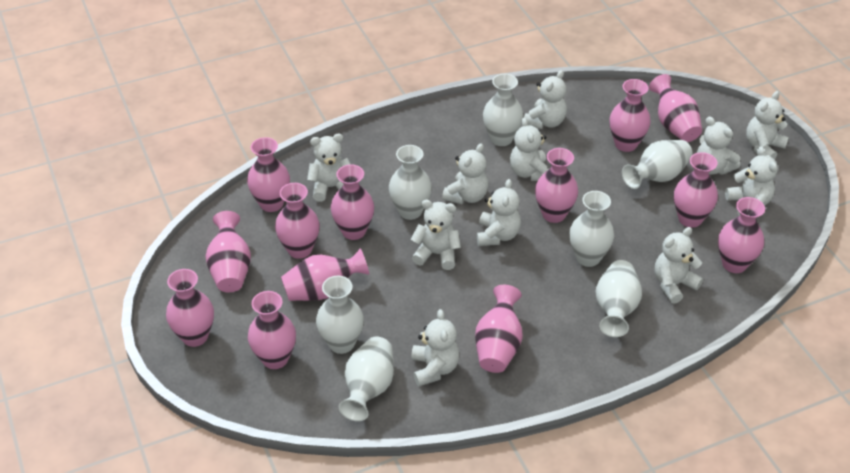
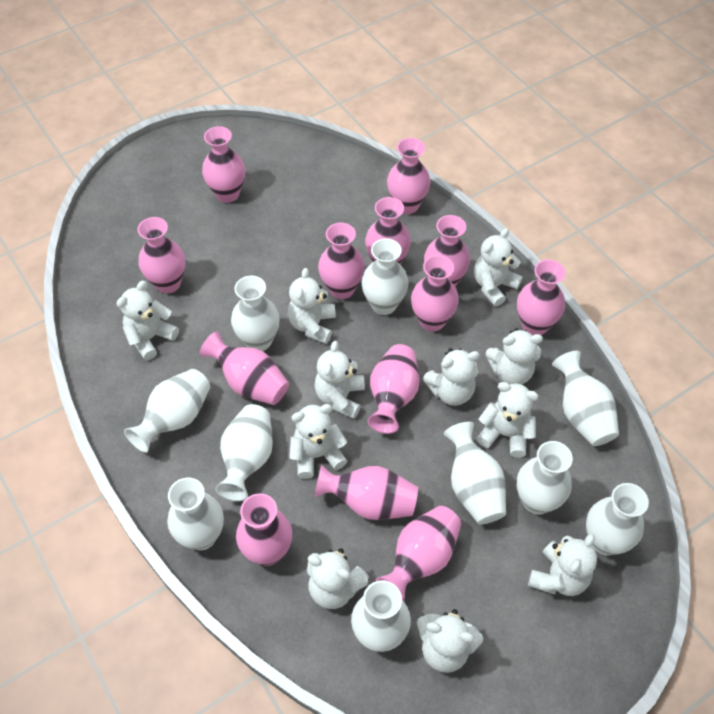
white vase: 7 -> 10

